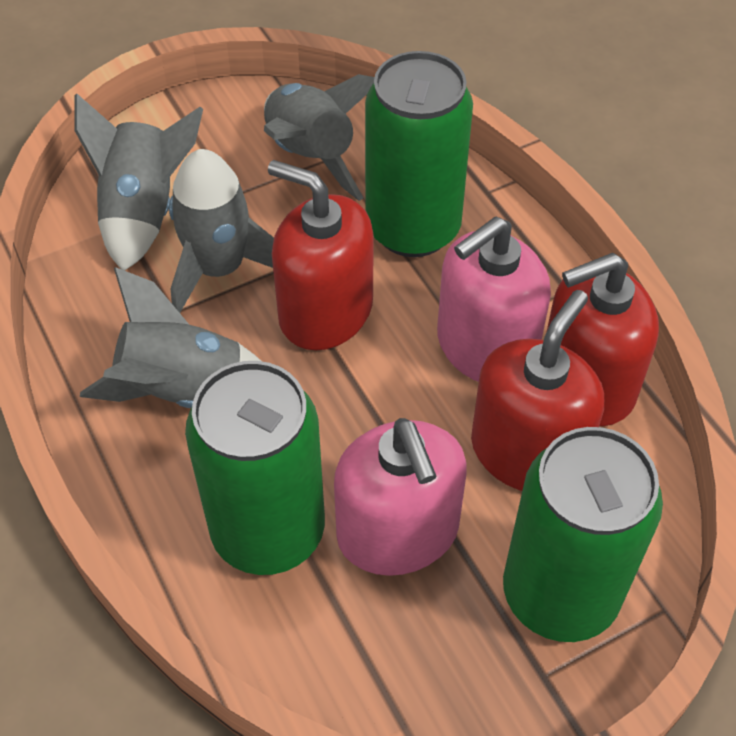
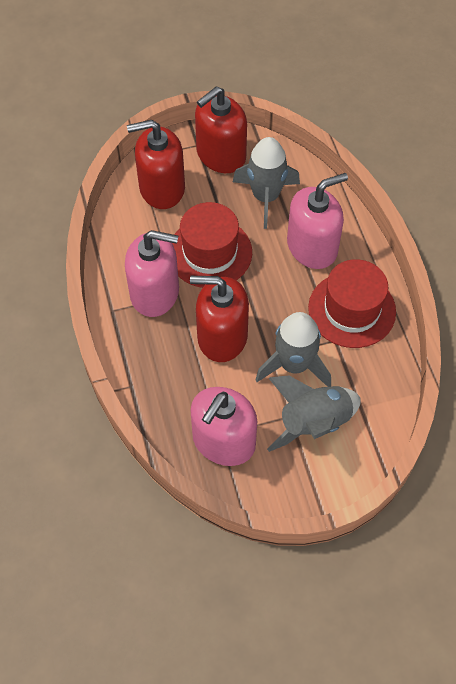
green can: 3 -> 0
grey rocket: 4 -> 3
pink soap dispenser: 2 -> 3
red hat: 0 -> 2

